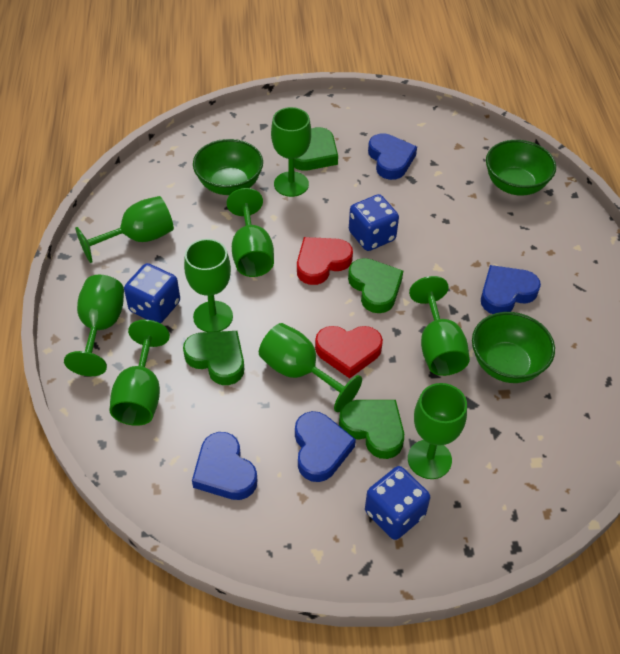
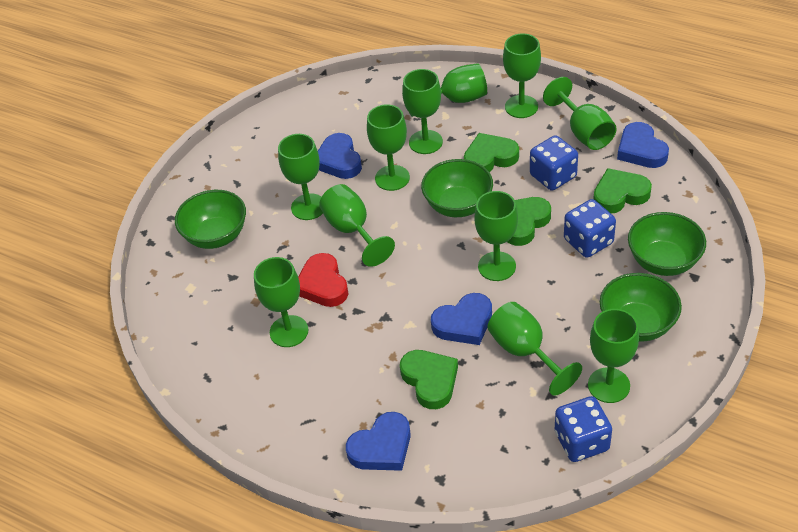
green bowl: 3 -> 4
green goblet: 9 -> 11
red heart: 2 -> 1

